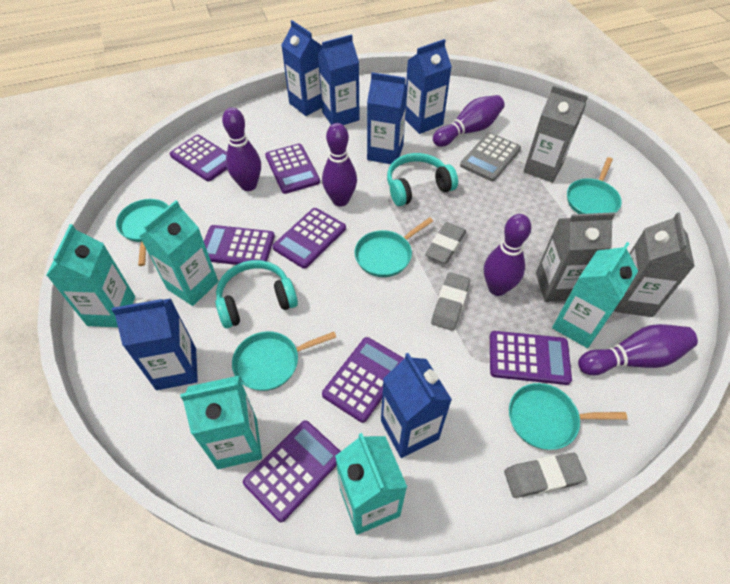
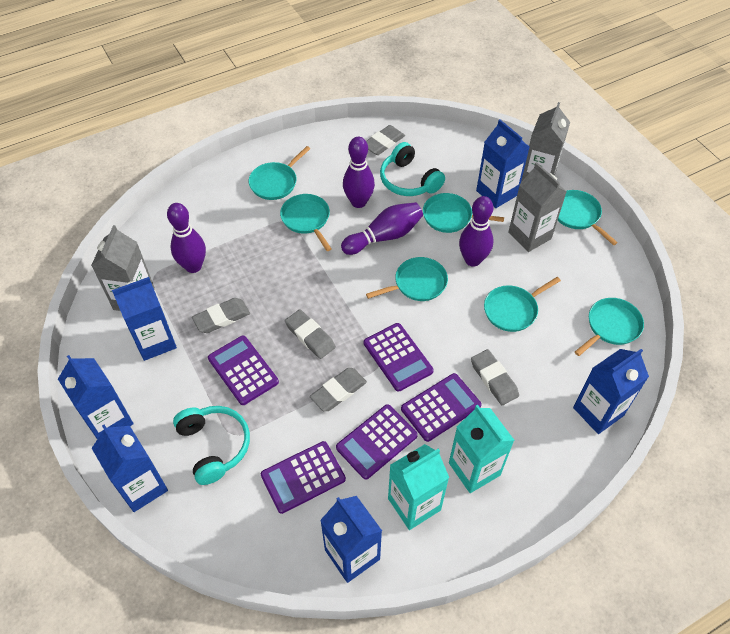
grey calculator: 1 -> 0
grey eraser: 3 -> 5
purple bowling pin: 5 -> 4
purple calculator: 7 -> 5
turquoise carton: 5 -> 2
turquoise pan: 5 -> 7

